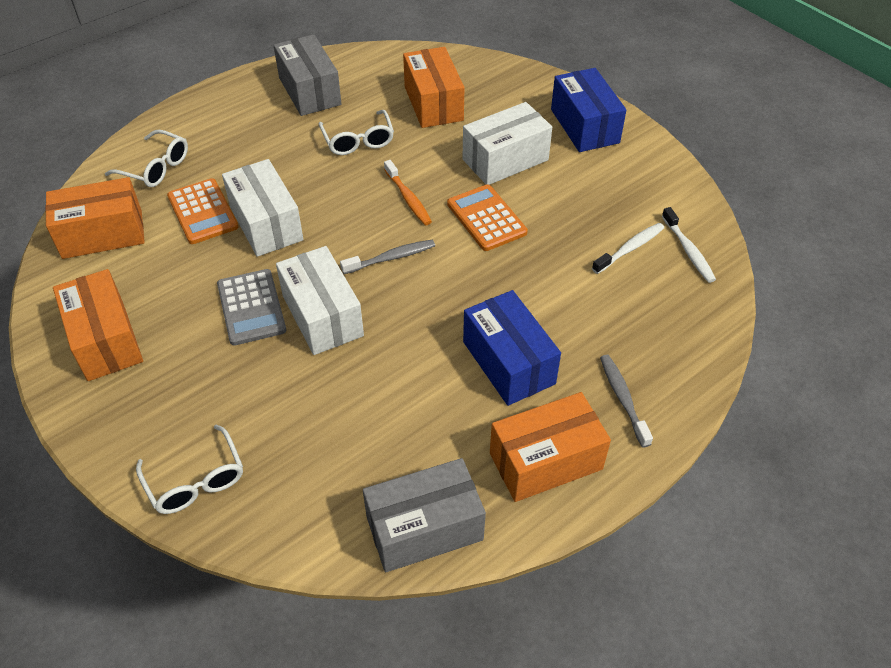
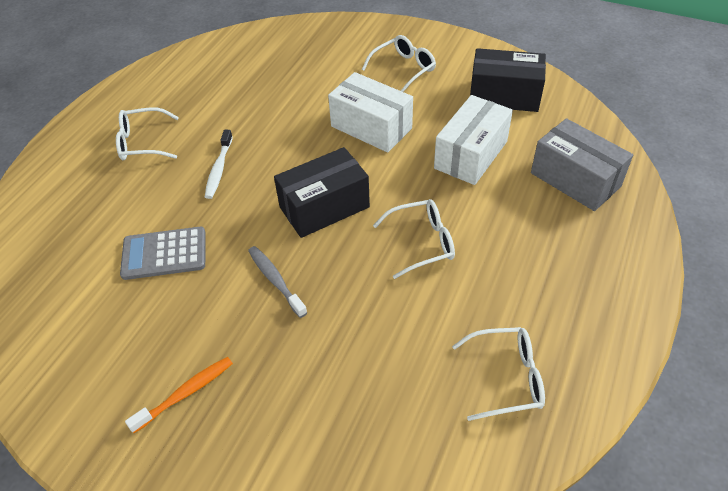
black box: 0 -> 2
blue box: 2 -> 0
grey box: 2 -> 1
grey toothbrush: 2 -> 1
orange box: 4 -> 0
orange calculator: 2 -> 0
white box: 3 -> 2
white glasses: 3 -> 4
white toothbrush: 2 -> 1

